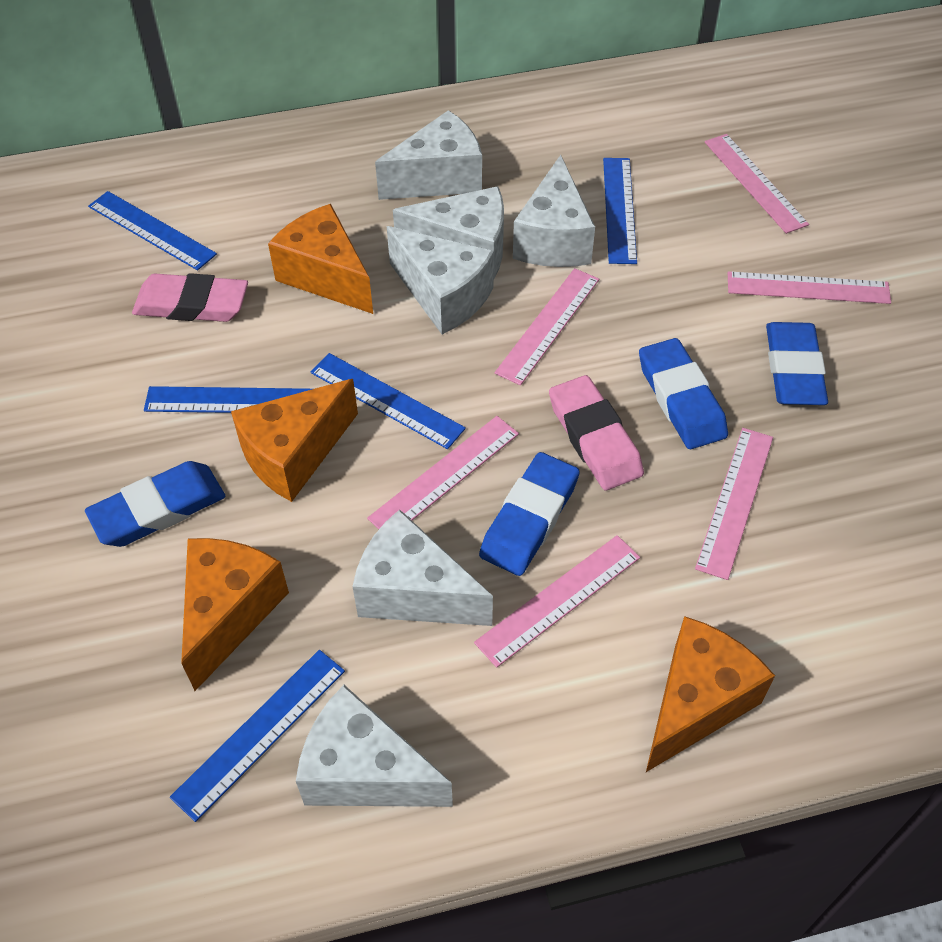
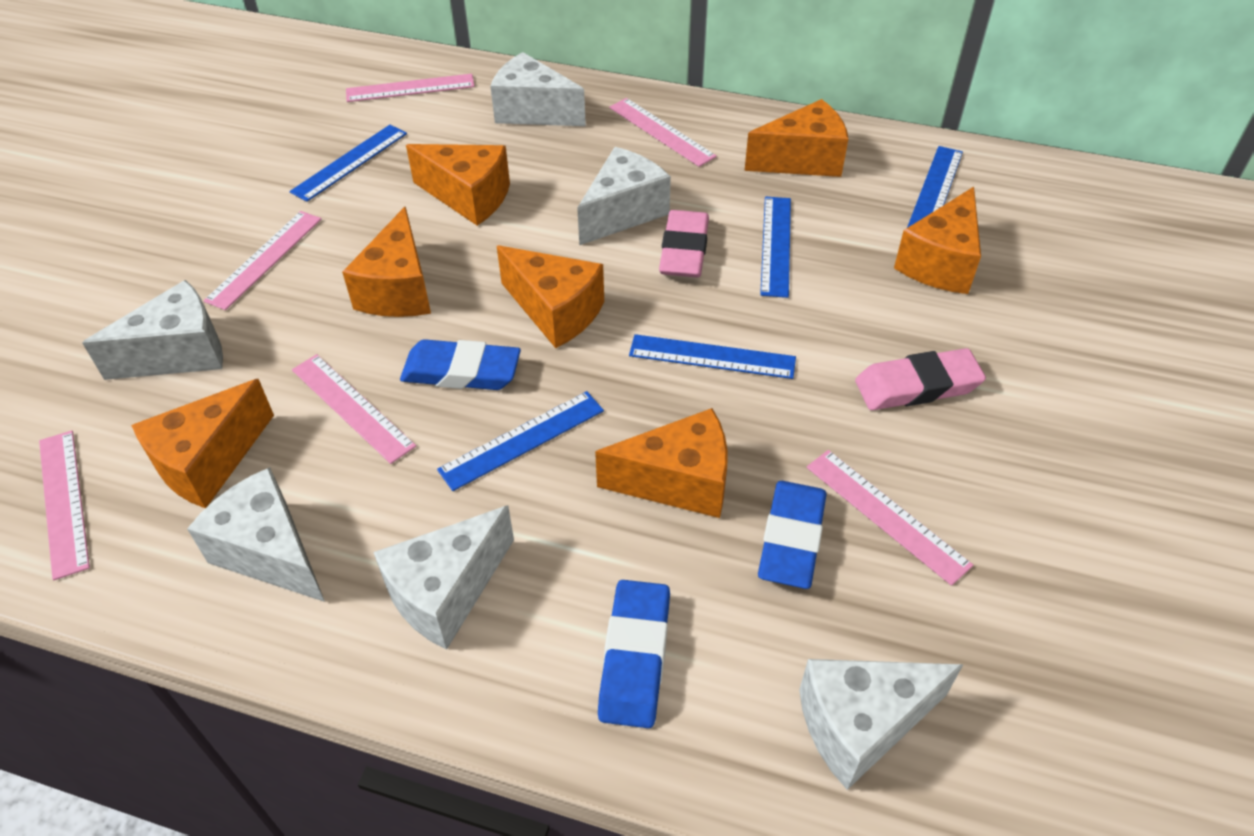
blue eraser: 4 -> 3
orange cheese: 4 -> 7

